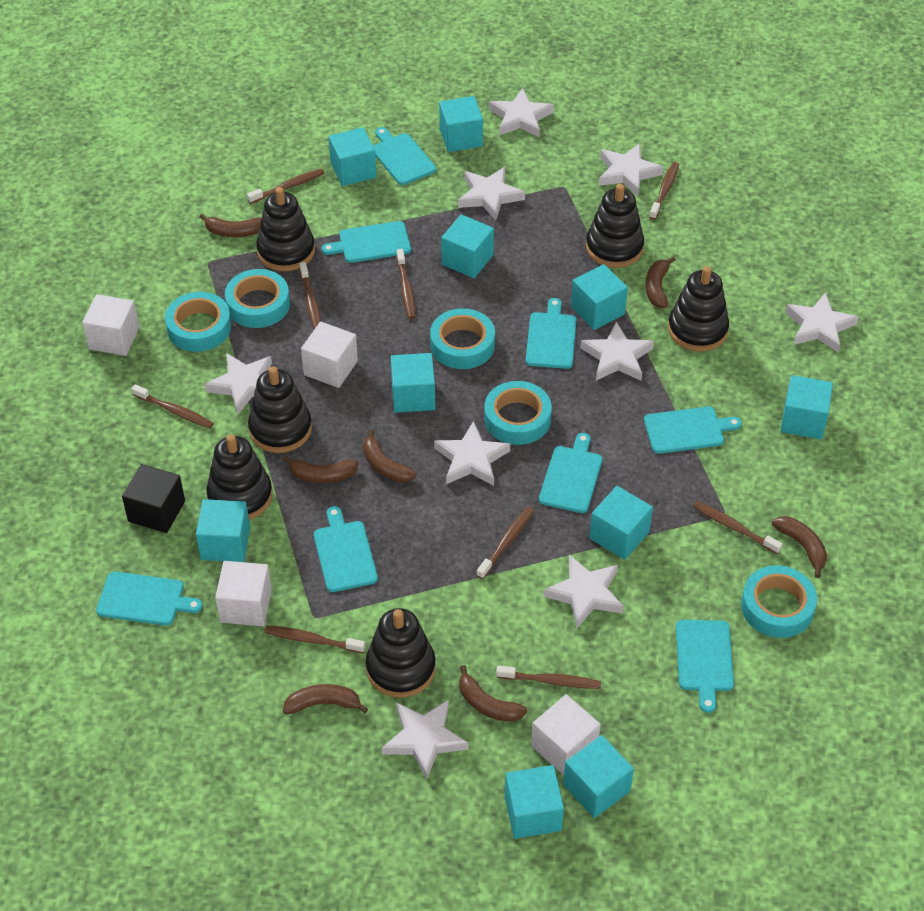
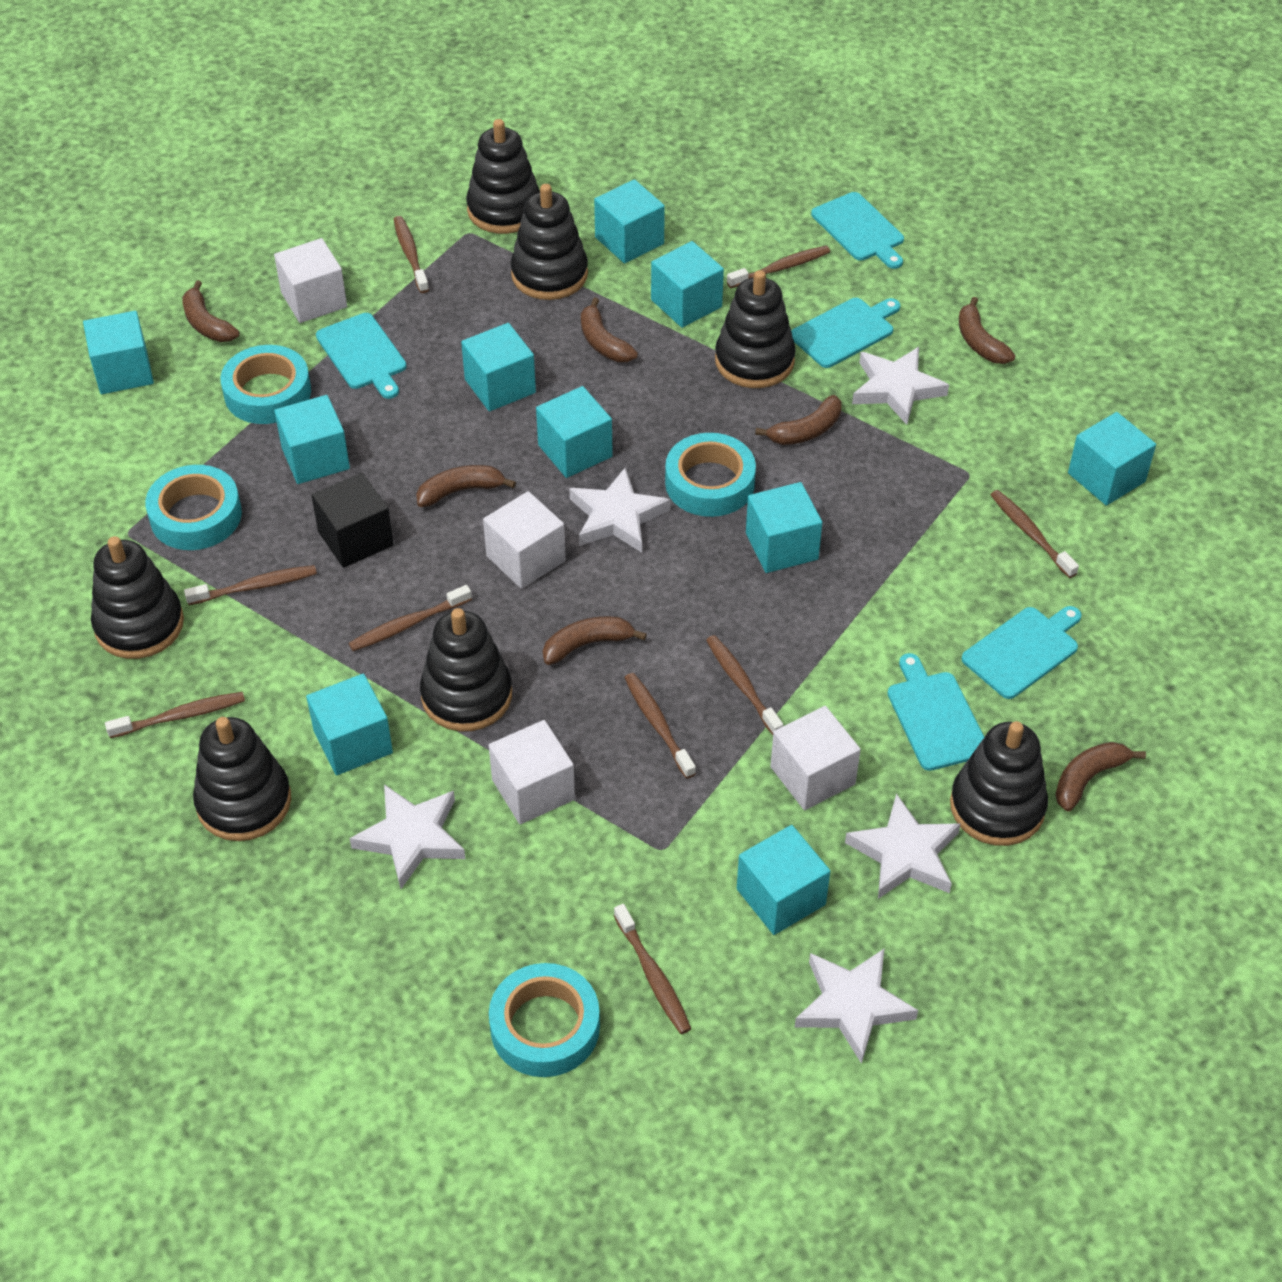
black stacking toy: 6 -> 7
turquoise cutting board: 8 -> 5
turquoise tape: 5 -> 4
white star: 9 -> 5

